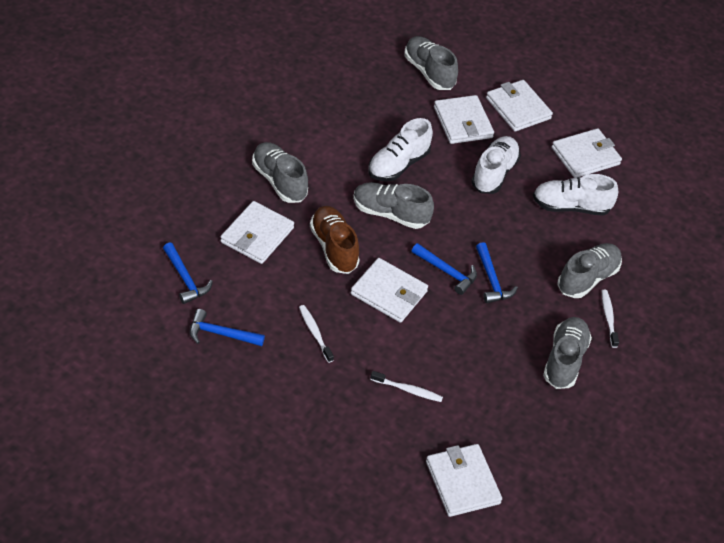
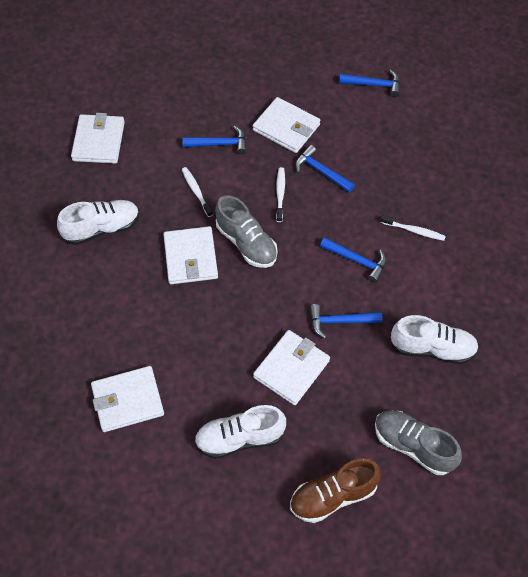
blue hammer: 4 -> 5
grey shoe: 5 -> 2
white wallet: 6 -> 5

